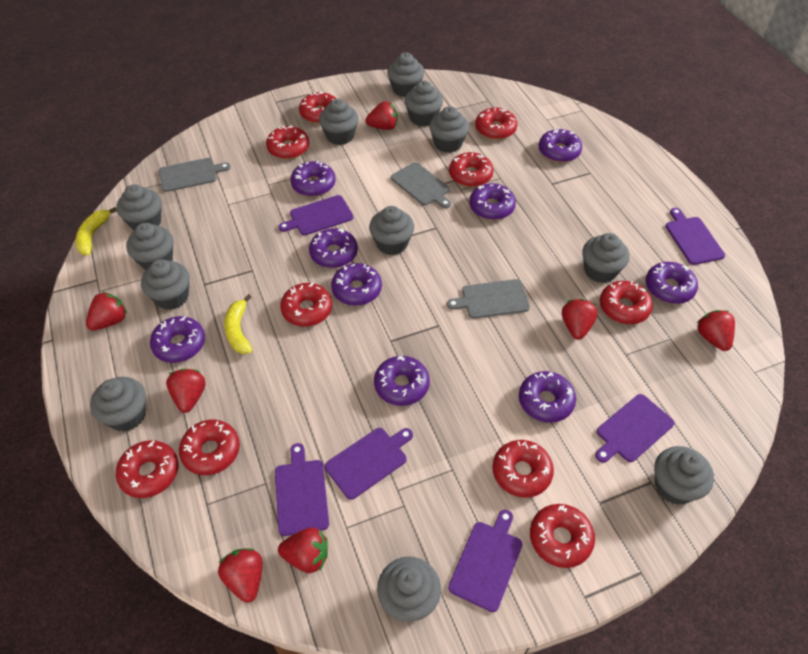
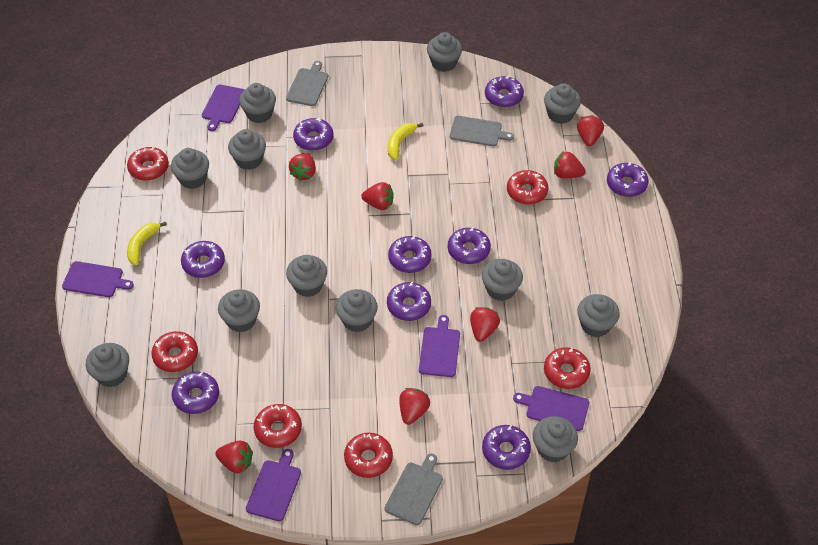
purple cutting board: 6 -> 5
red donut: 10 -> 6

